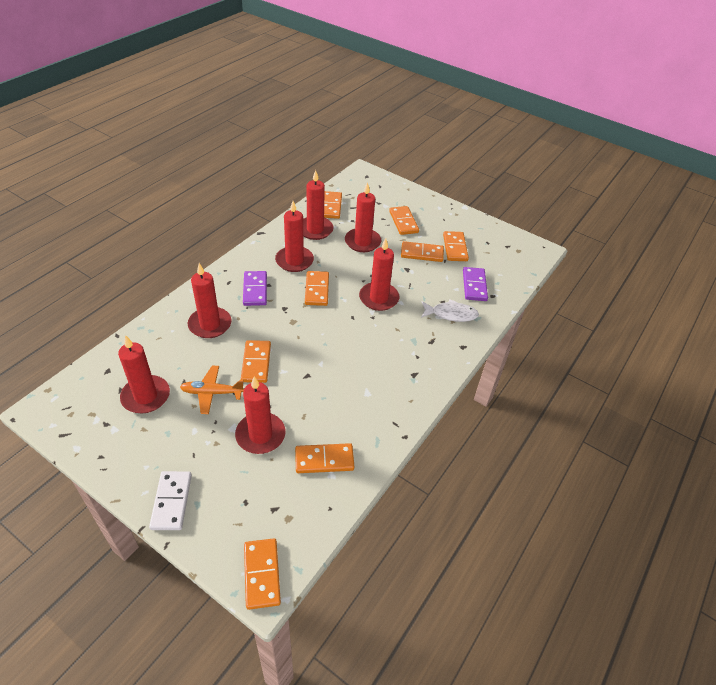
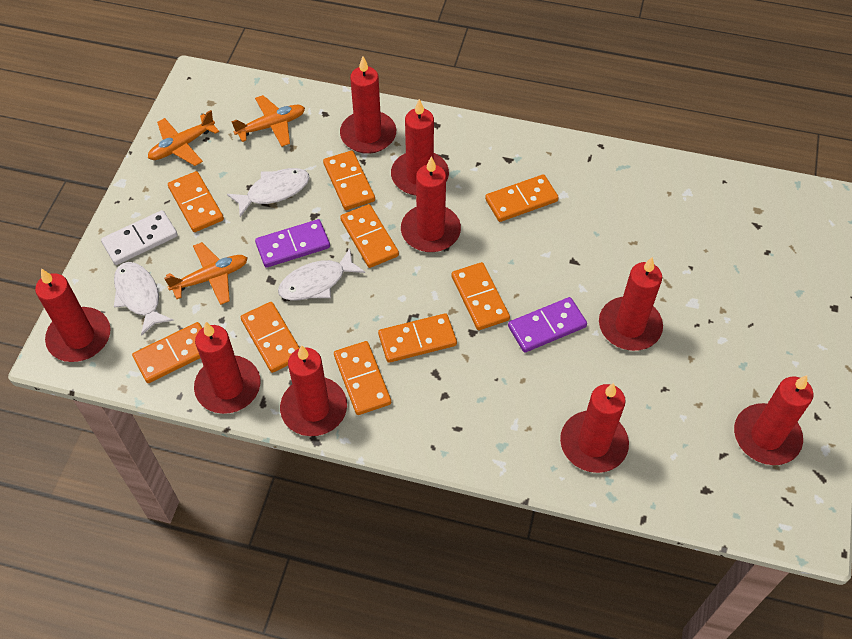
orange domino: 8 -> 9
orange plane: 1 -> 3
red candle: 7 -> 9
white fish: 1 -> 3

